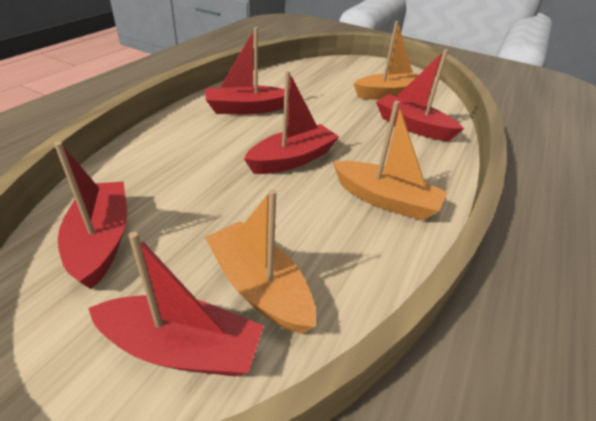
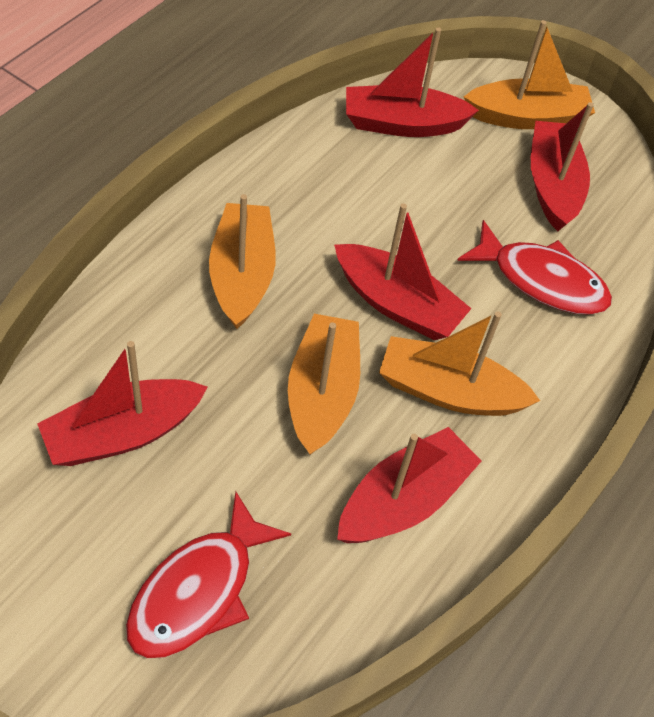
orange boat: 3 -> 4
red fish: 0 -> 2

